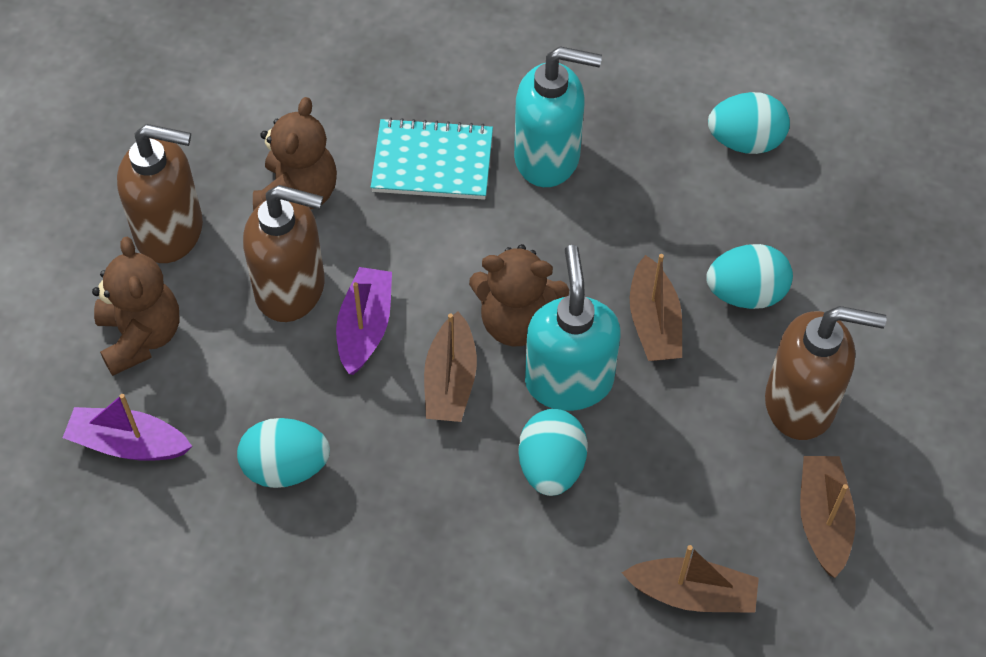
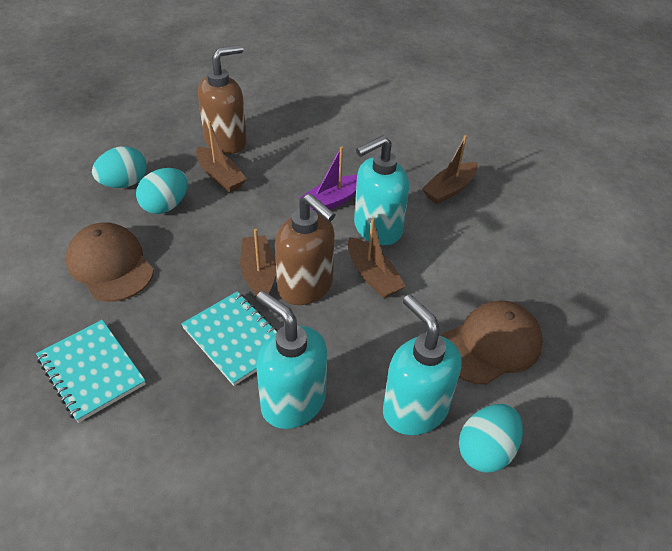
brown cap: 0 -> 2
brown soap dispenser: 3 -> 2
brown teddy bear: 3 -> 0
purple boat: 2 -> 1
turquoise egg: 4 -> 3
turquoise notebook: 1 -> 2
turquoise soap dispenser: 2 -> 3

